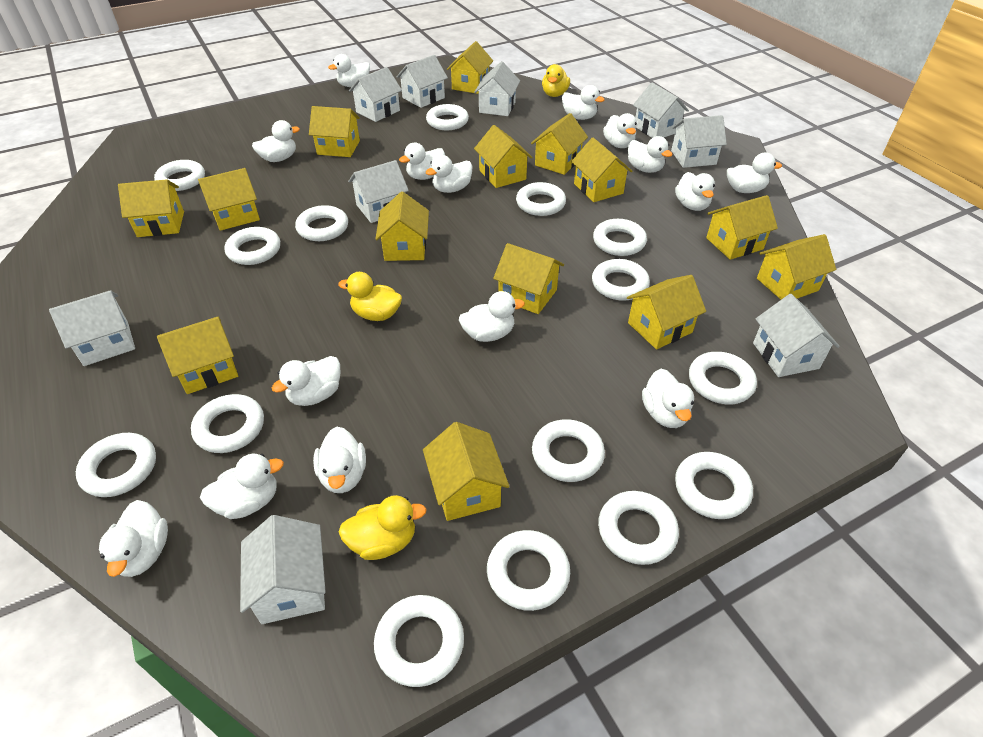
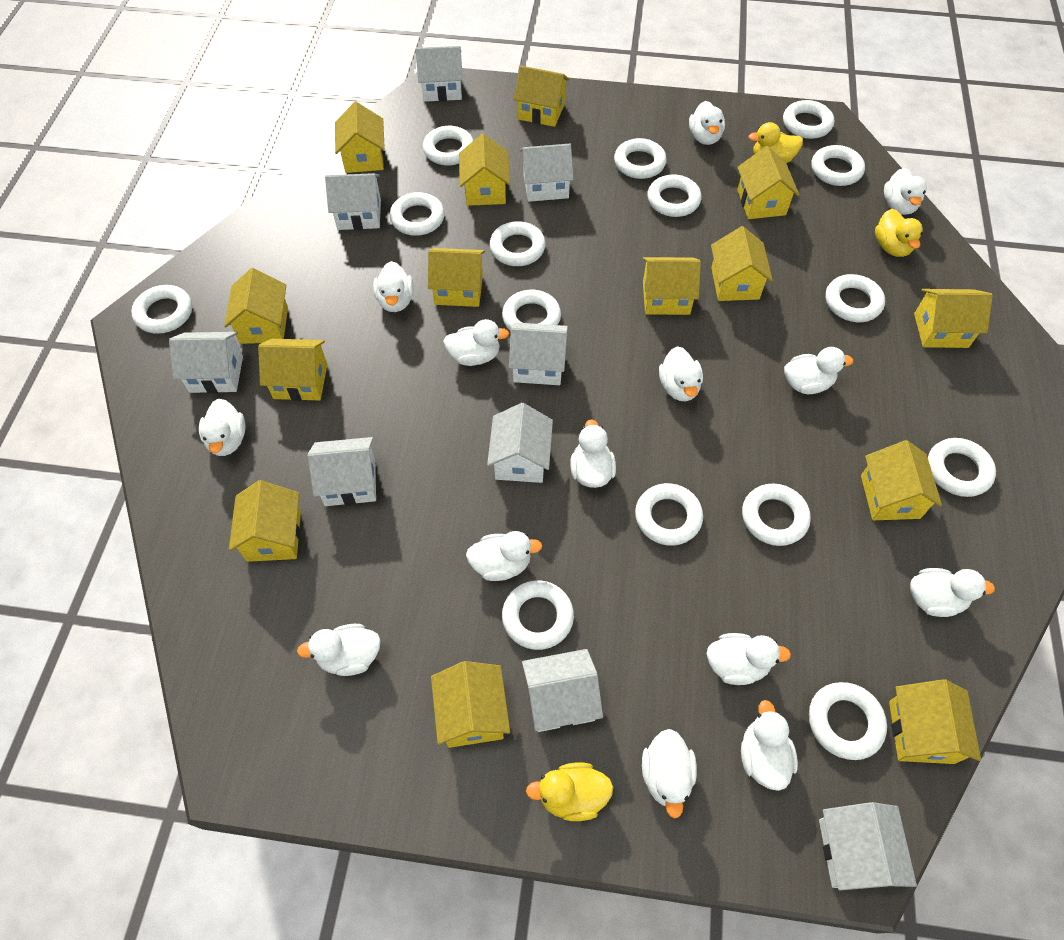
white duck: 15 -> 14

